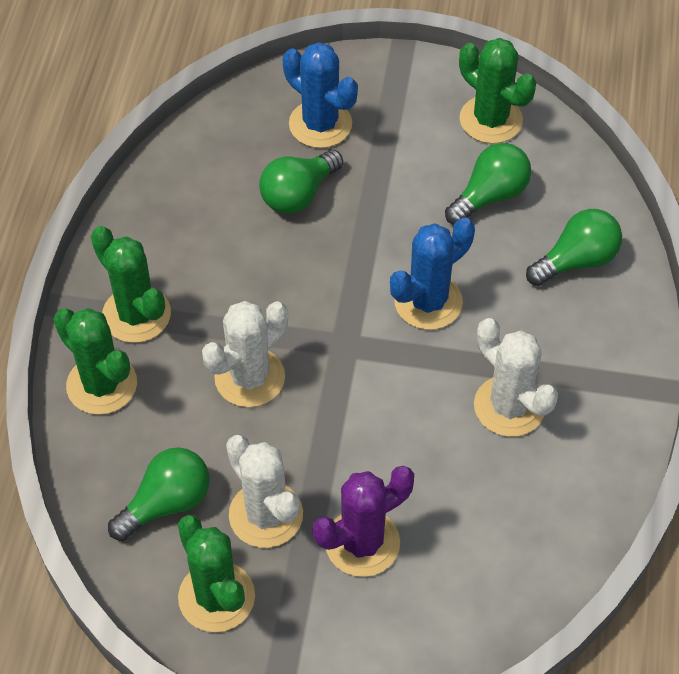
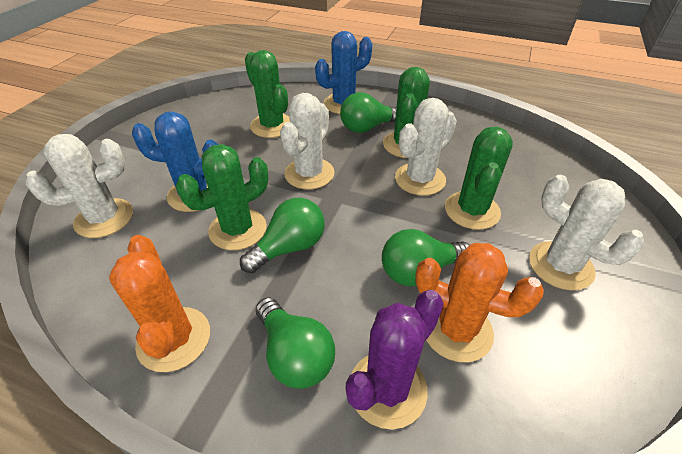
orange cactus: 0 -> 2
white cactus: 3 -> 4

